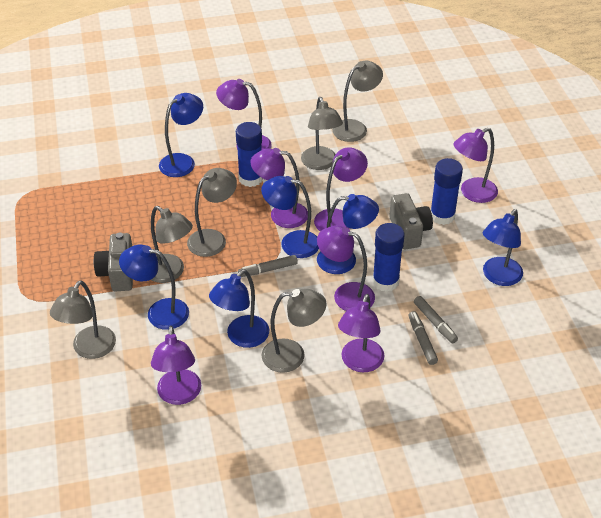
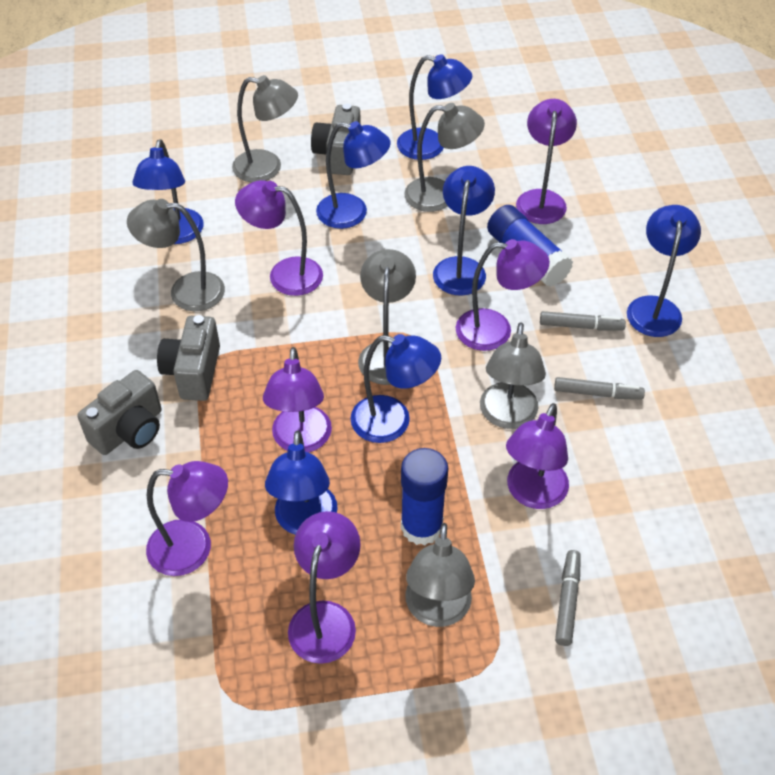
blue glue stick: 3 -> 2
blue lamp: 6 -> 7
grey camera: 2 -> 3

